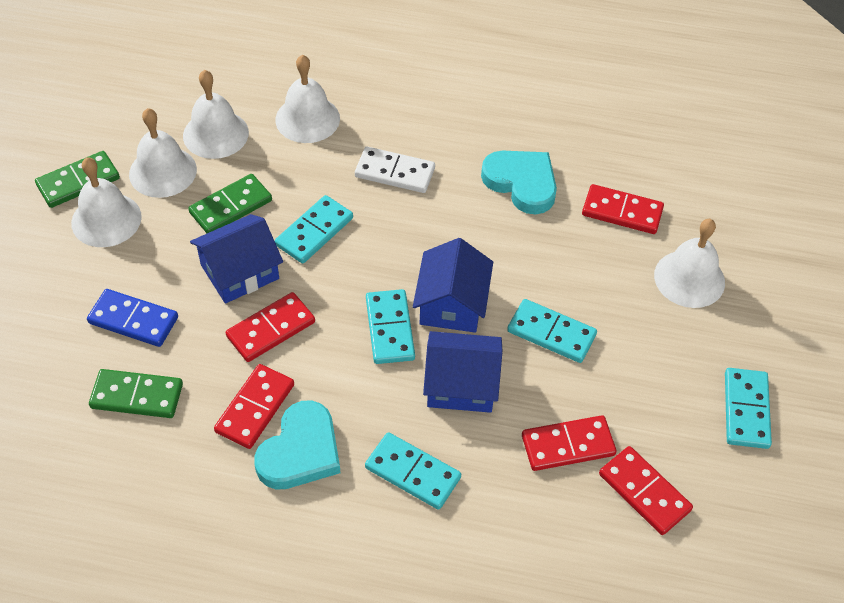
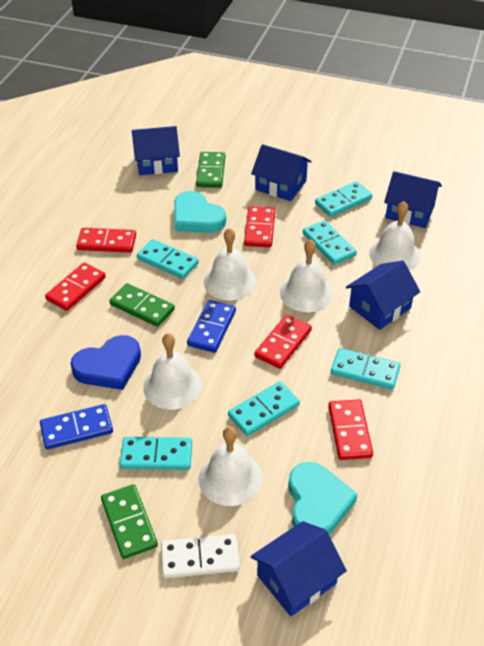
blue domino: 1 -> 2
blue heart: 0 -> 1
blue house: 3 -> 5
turquoise domino: 5 -> 6

